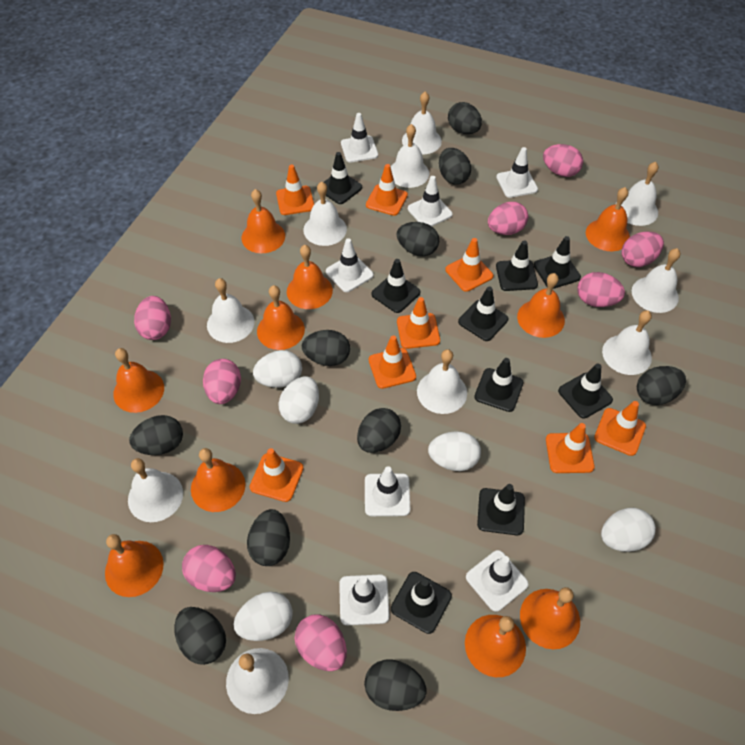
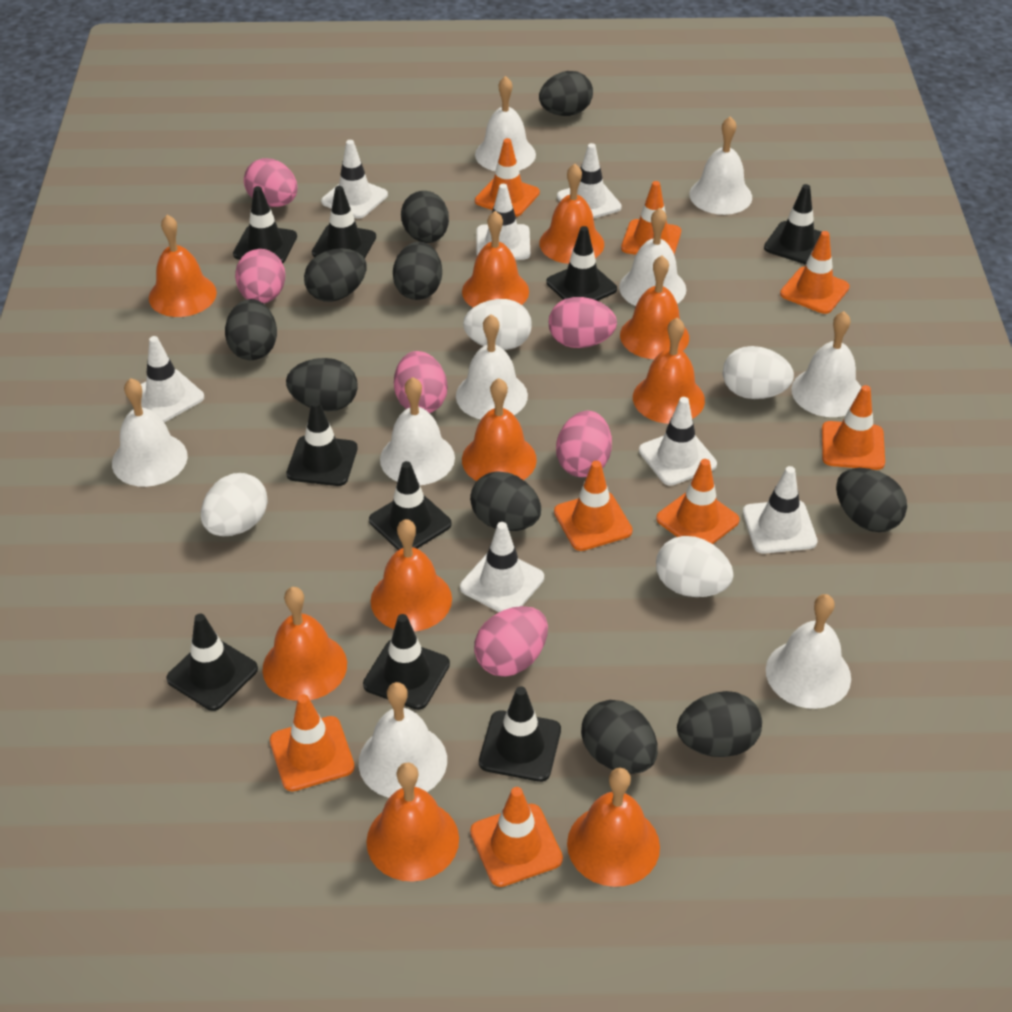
pink egg: 8 -> 6
white bell: 10 -> 9
white egg: 5 -> 4

